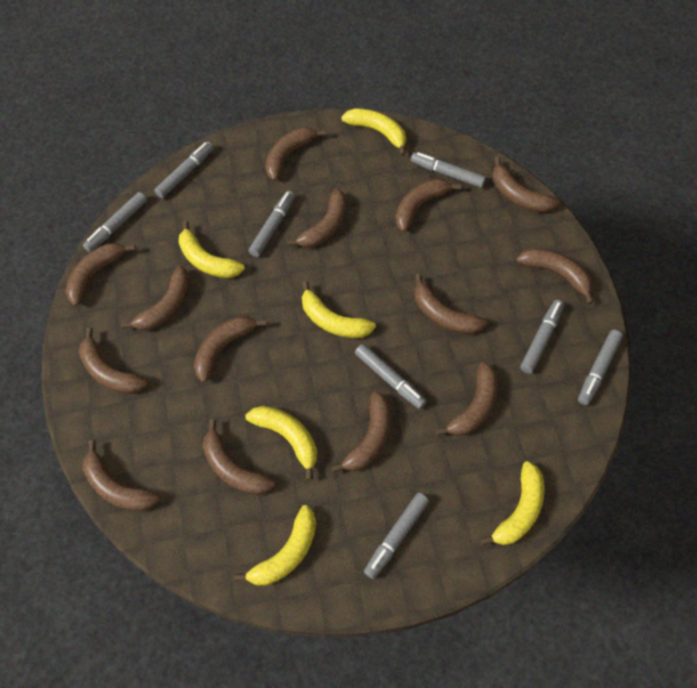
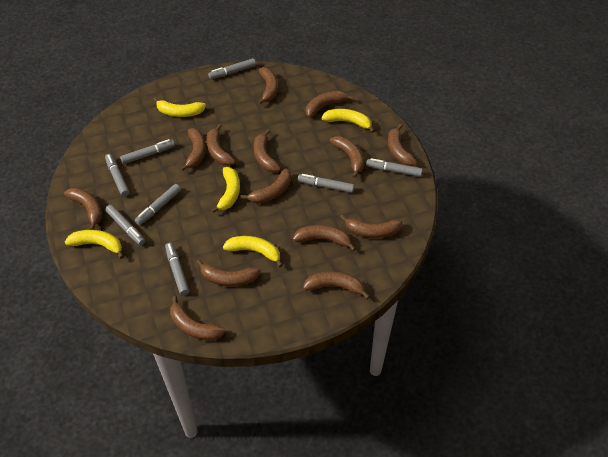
yellow banana: 6 -> 5

